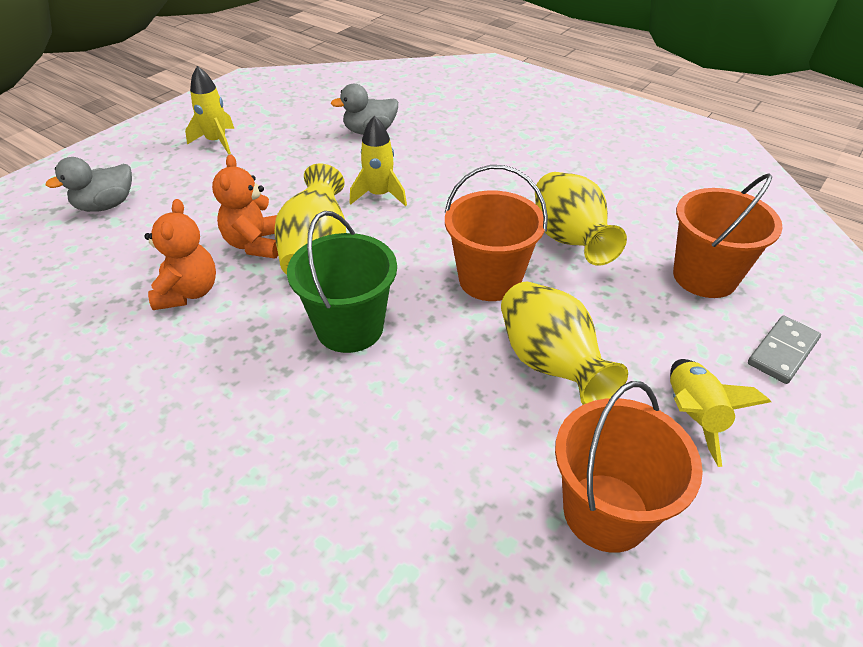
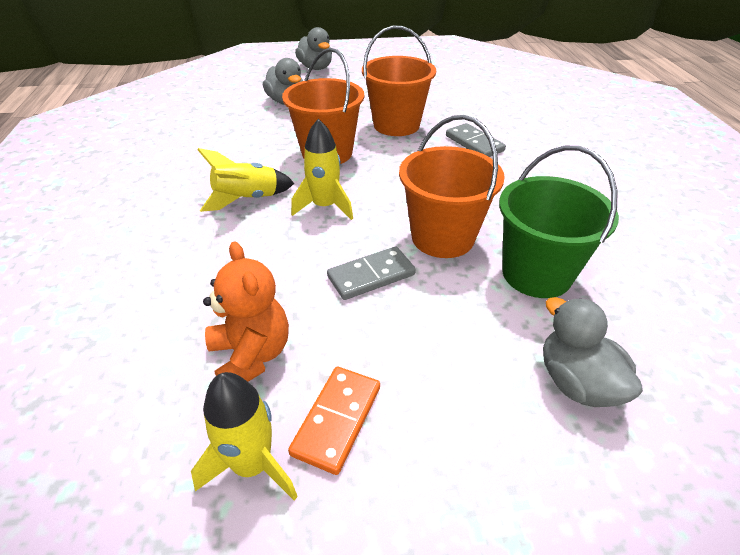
grey domino: 1 -> 2
grey duck: 2 -> 3
orange domino: 0 -> 1
orange teddy bear: 2 -> 1
yellow vase: 3 -> 0

